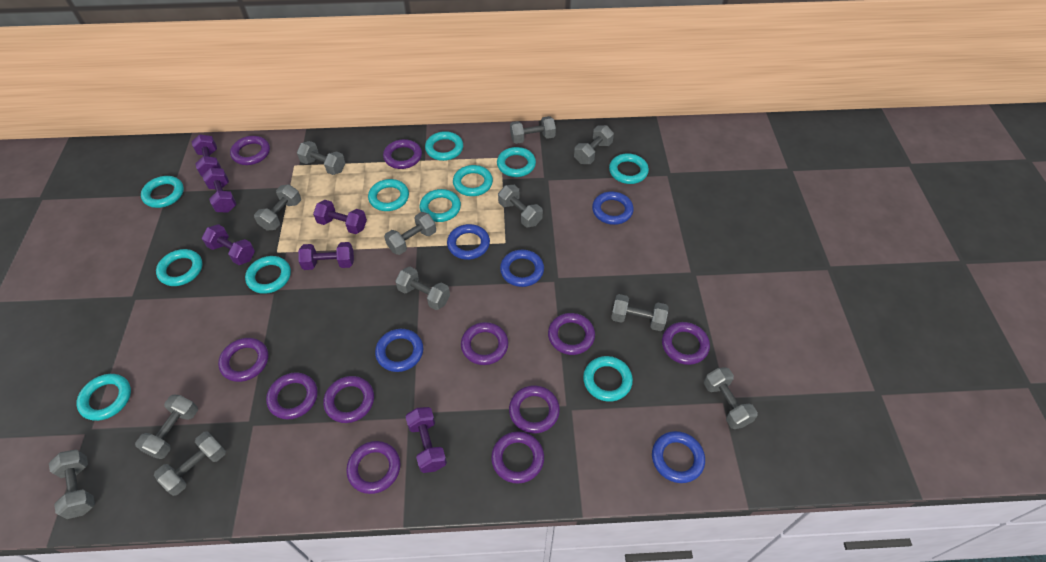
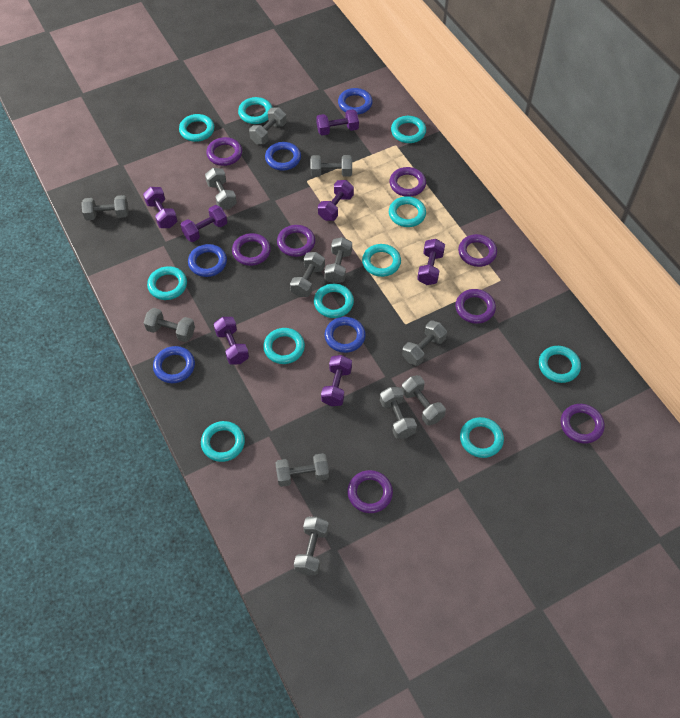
purple dumbbell: 6 -> 7
purple ring: 11 -> 8

